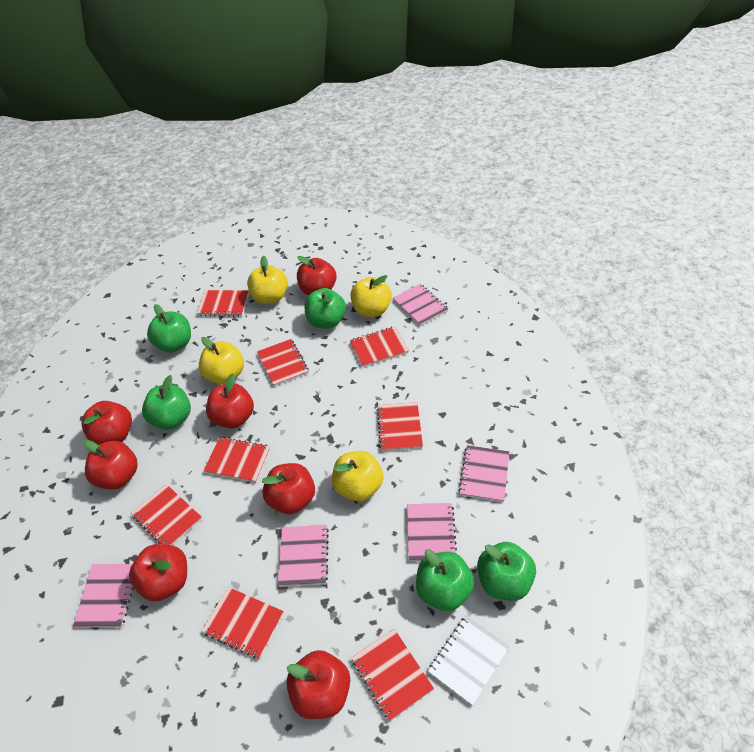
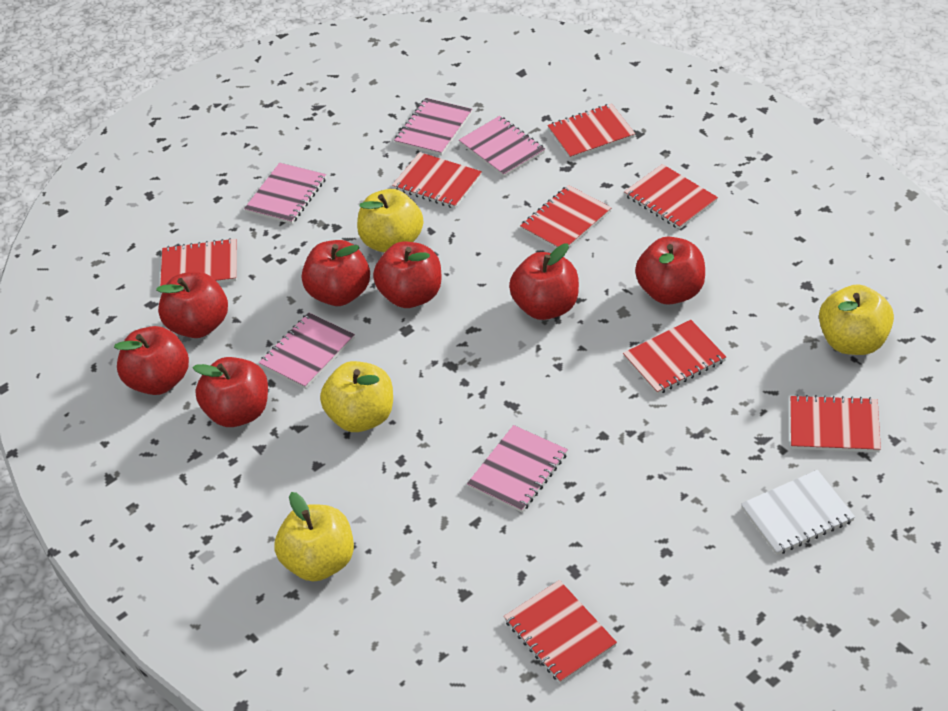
green apple: 5 -> 0

